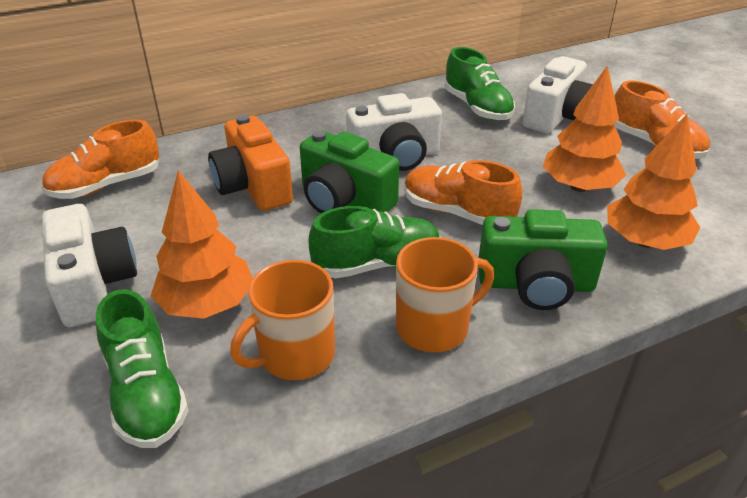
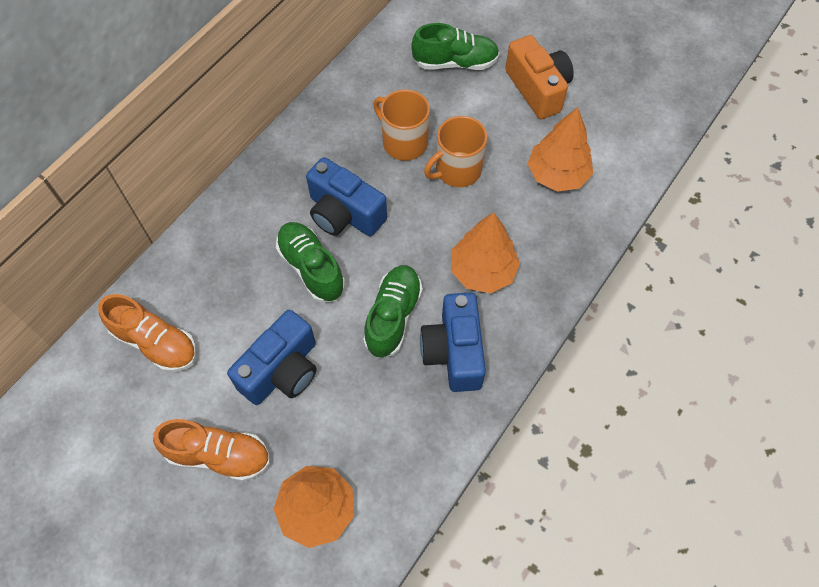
blue camera: 0 -> 3
green camera: 2 -> 0
orange shoe: 3 -> 2
white camera: 3 -> 0

